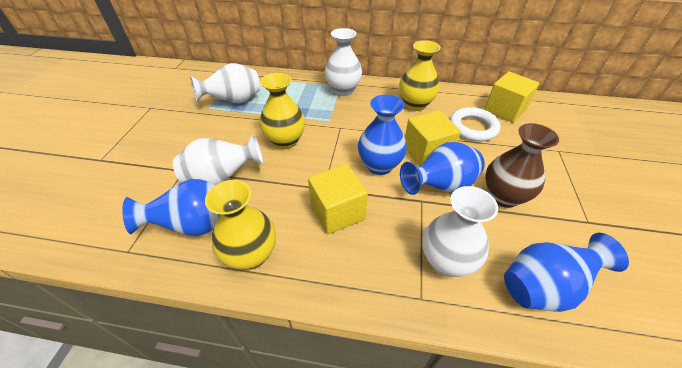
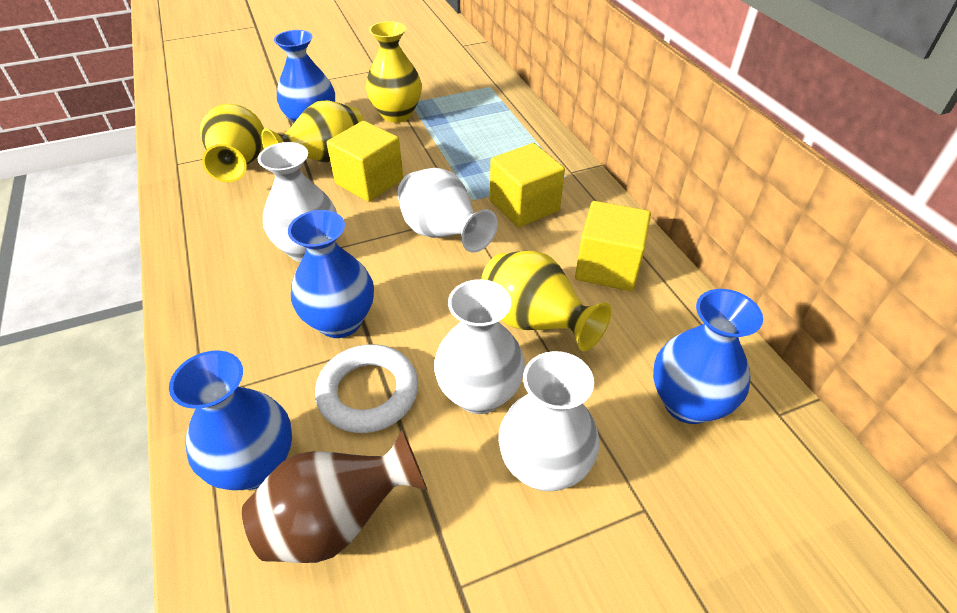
yellow vase: 3 -> 4

